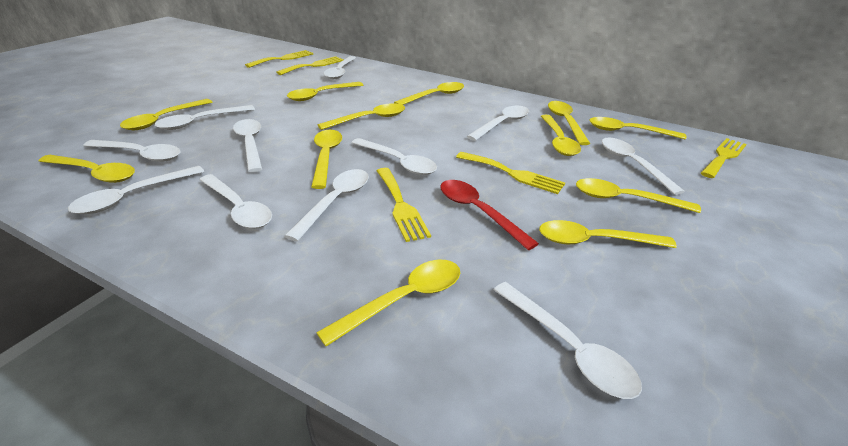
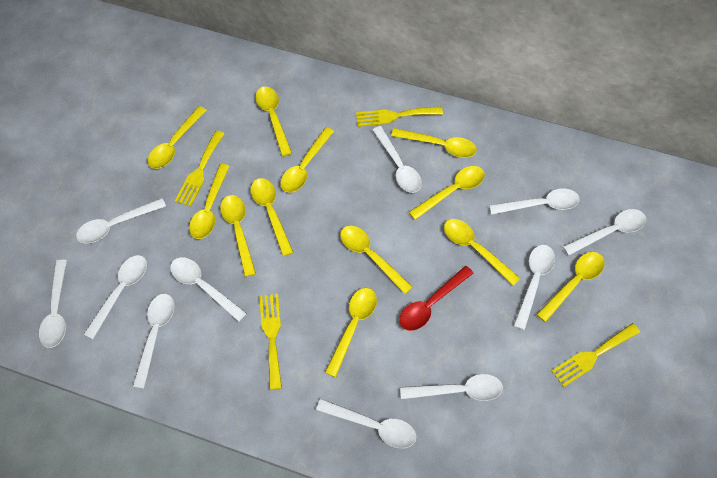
yellow fork: 5 -> 4

